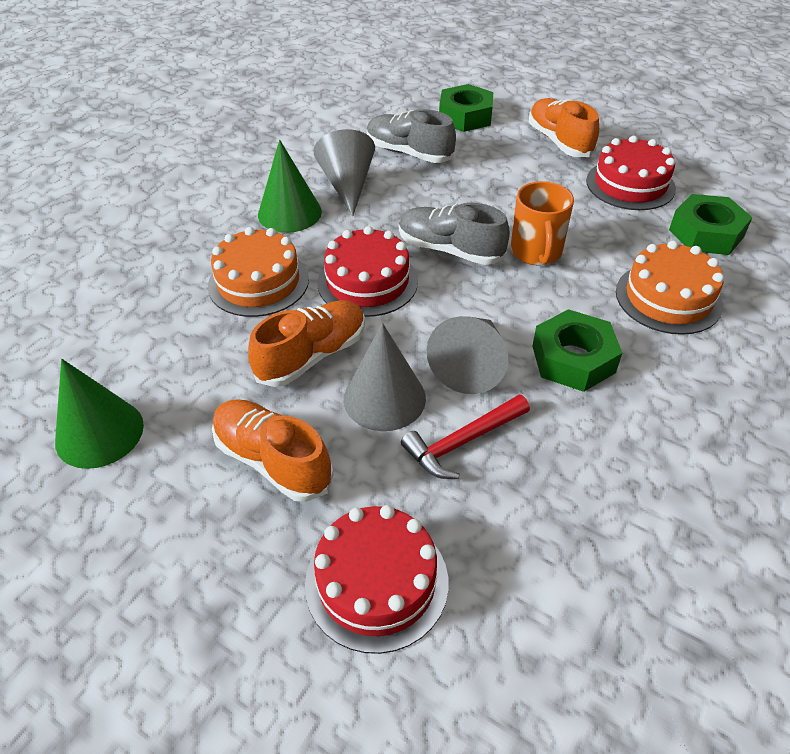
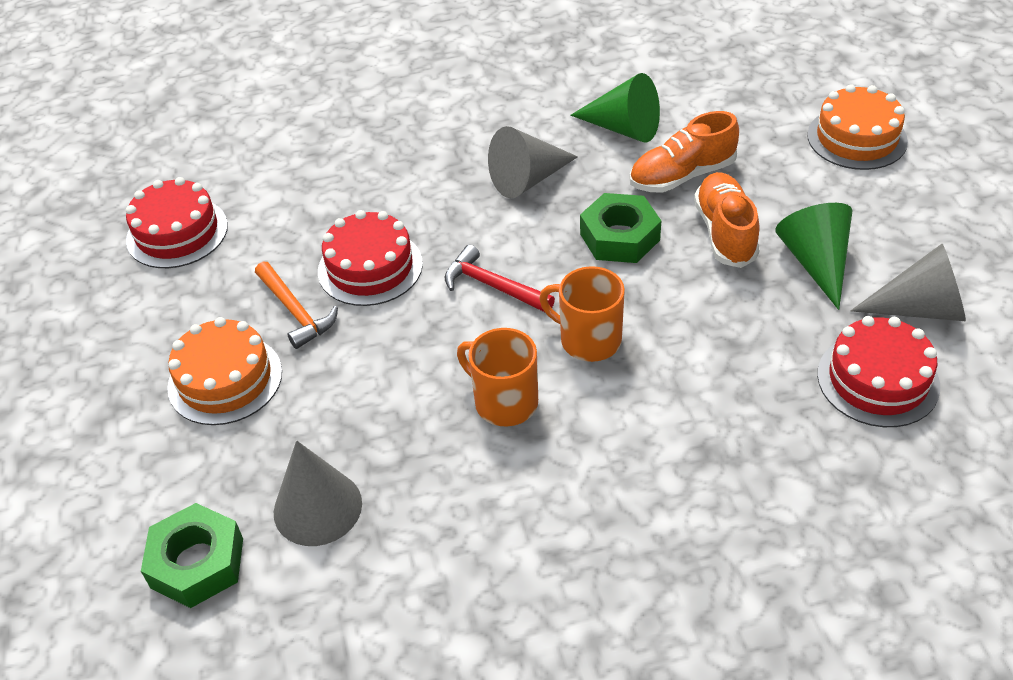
green nut: 3 -> 2
grey shoe: 2 -> 0
orange hammer: 0 -> 1
orange mug: 1 -> 2
orange shoe: 3 -> 2

